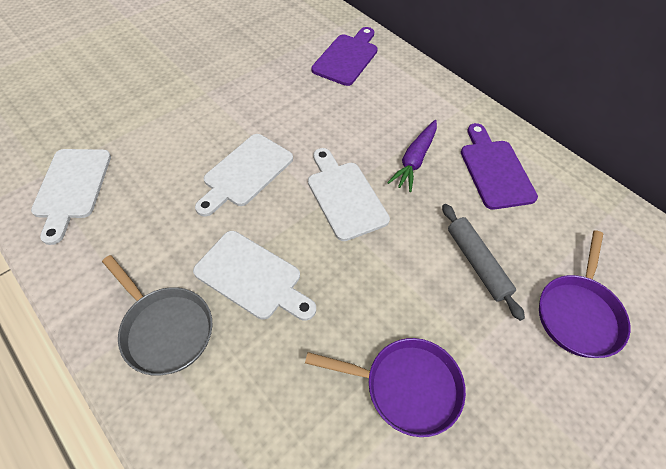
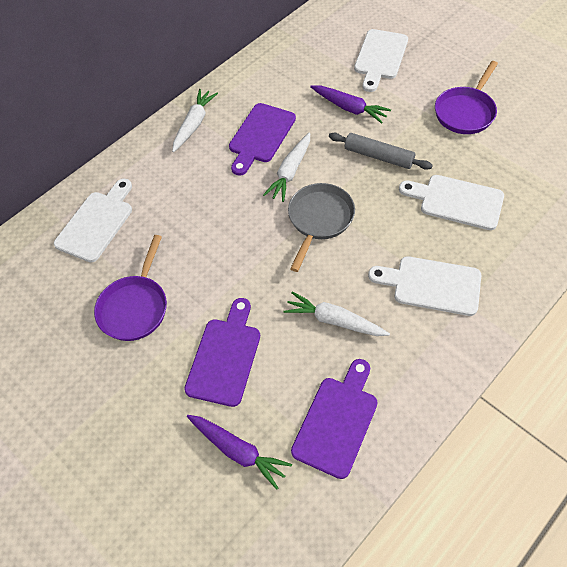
purple carrot: 1 -> 2
purple cutting board: 2 -> 3
white carrot: 0 -> 3

